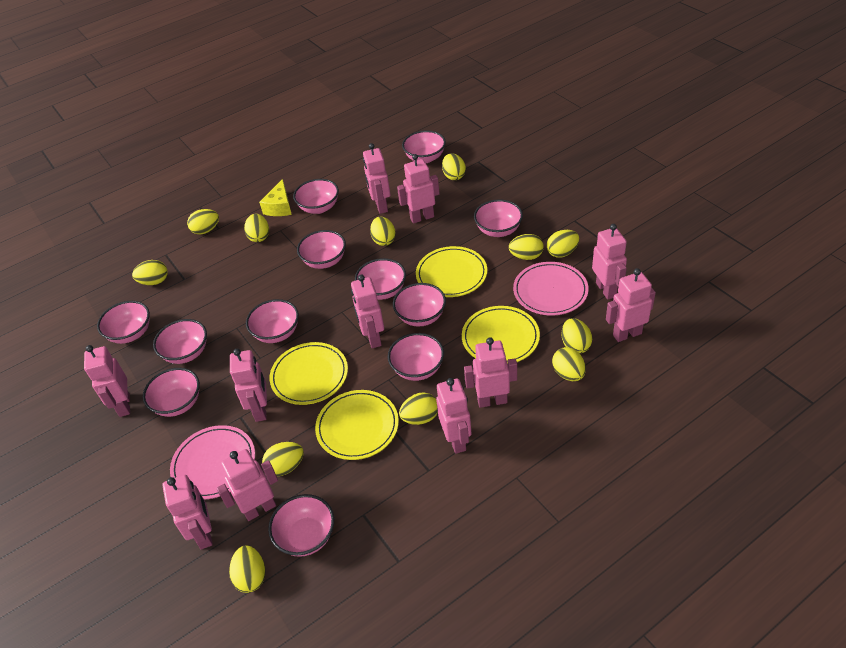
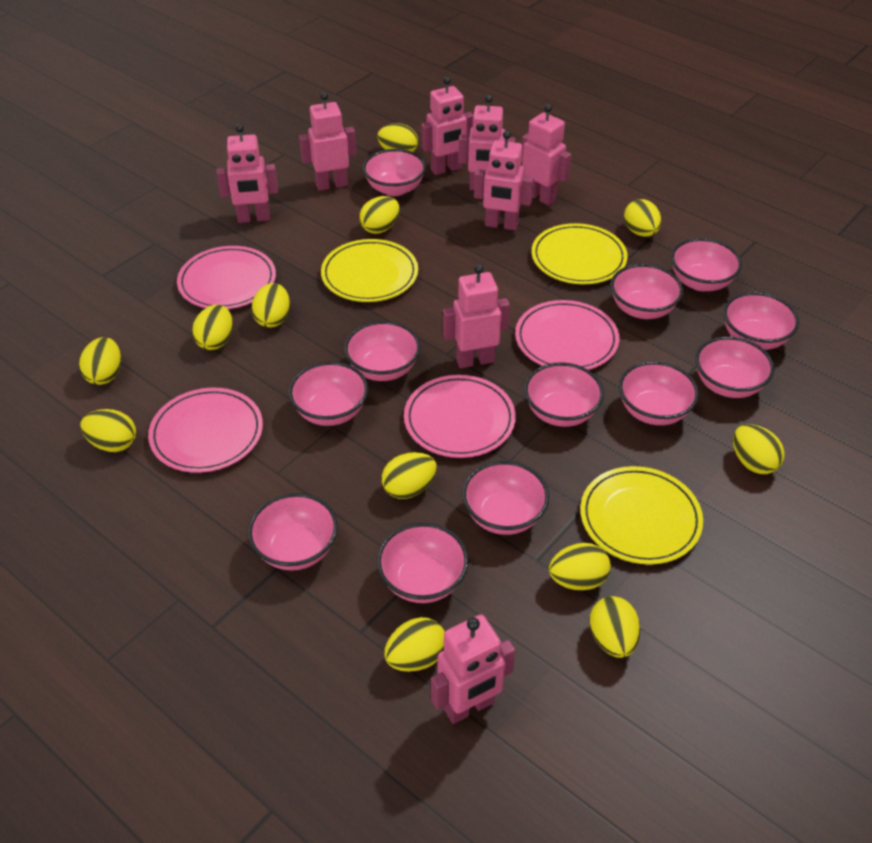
pink plate: 2 -> 4
pink robot: 11 -> 8
yellow cheese: 1 -> 0
yellow plate: 4 -> 3

